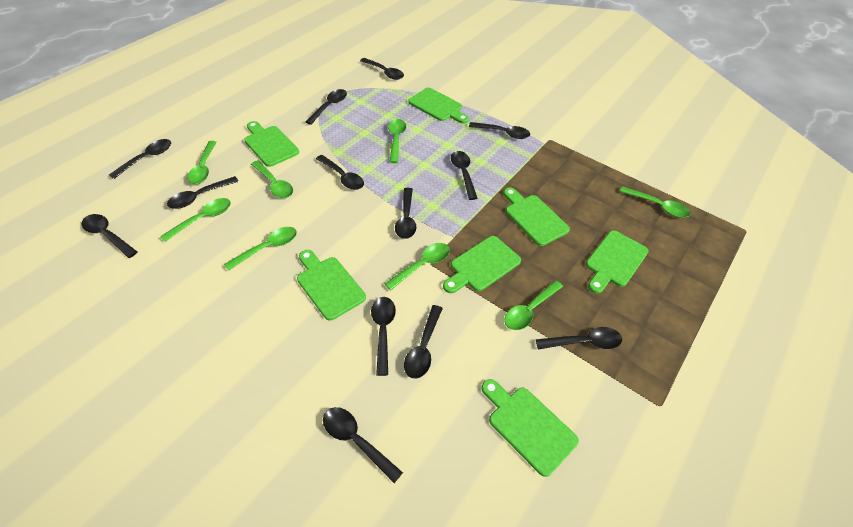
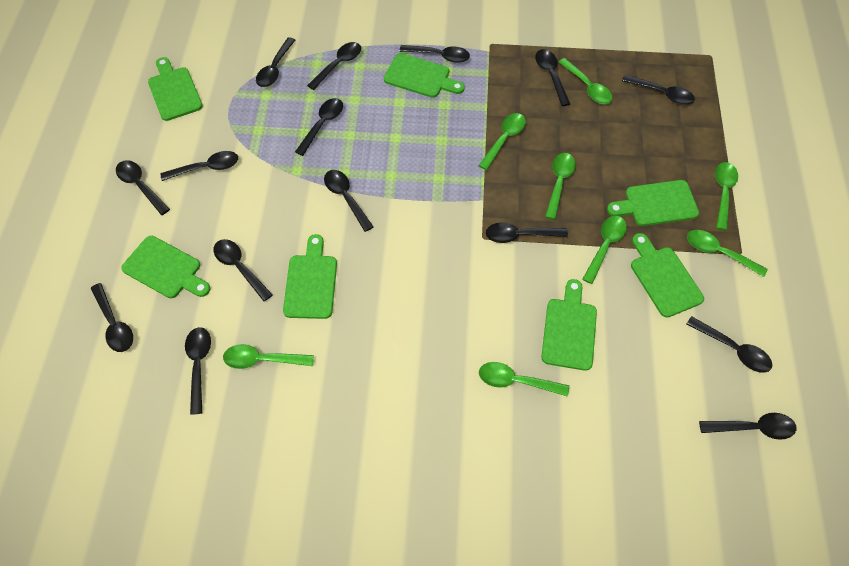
black spoon: 13 -> 15

